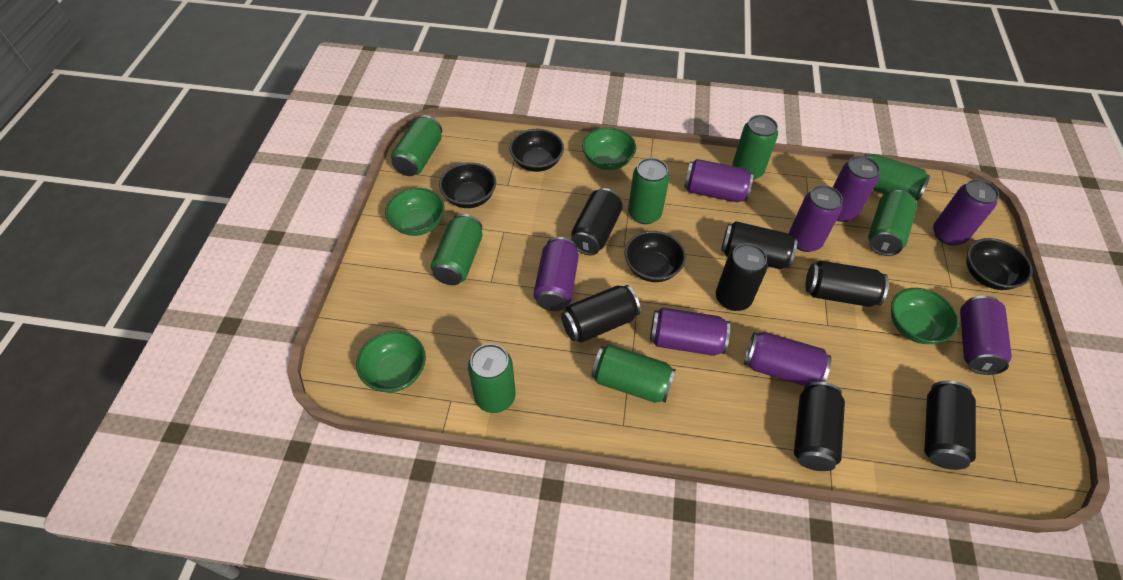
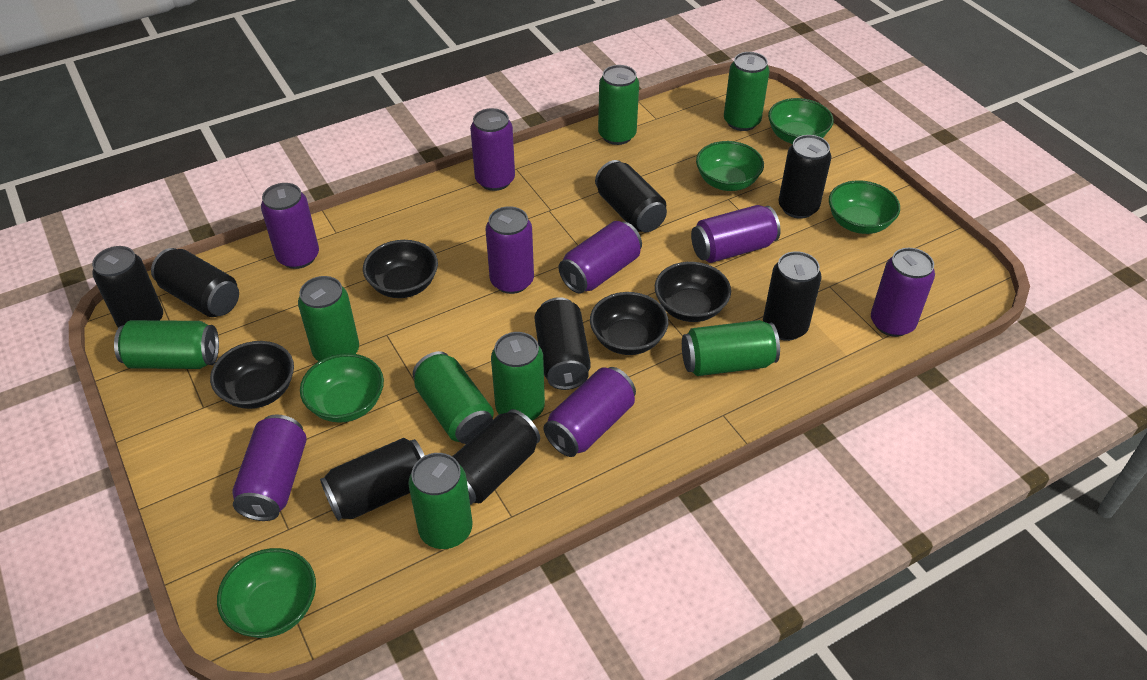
black can: 7 -> 8
green bowl: 4 -> 5

